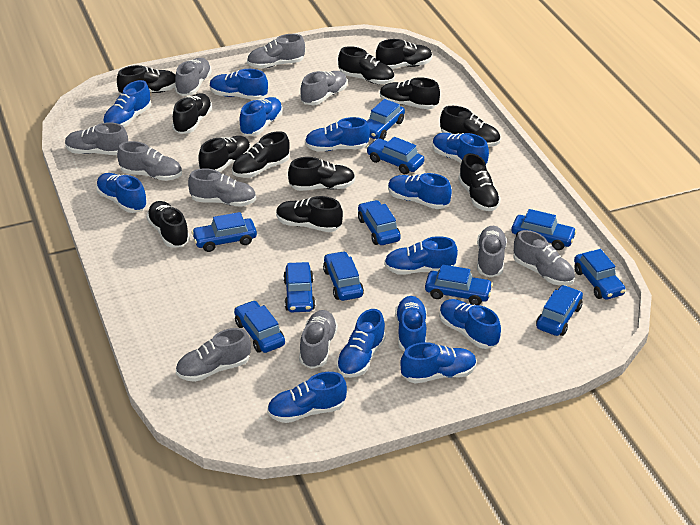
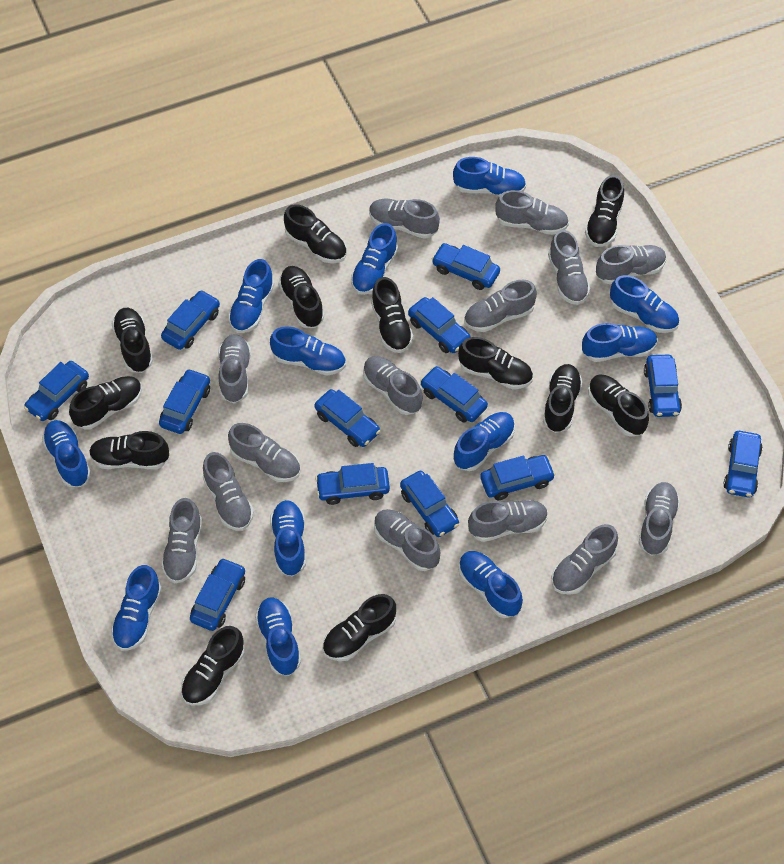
blue car: 11 -> 13
blue shoe: 13 -> 12
grey shoe: 10 -> 14

